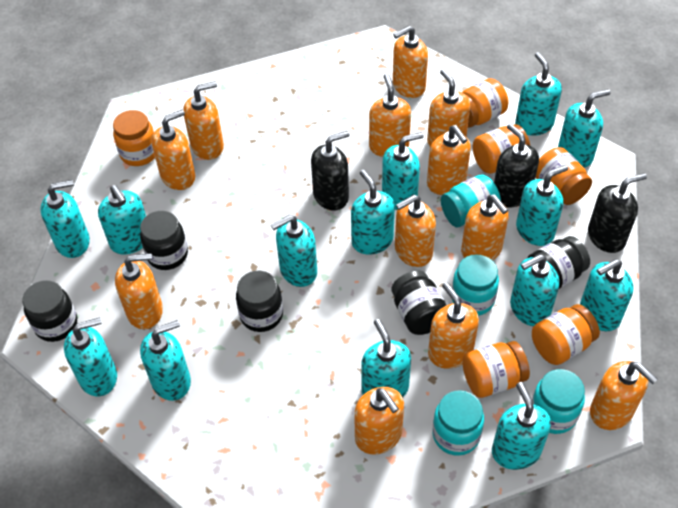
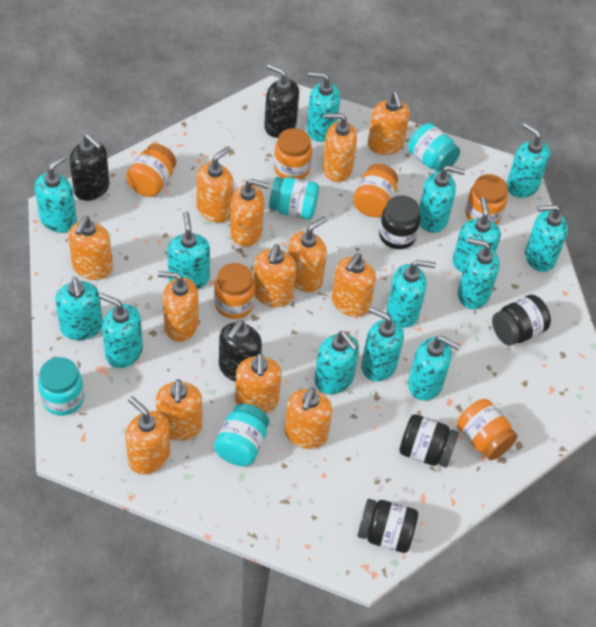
black jar: 5 -> 4
orange soap dispenser: 12 -> 13

